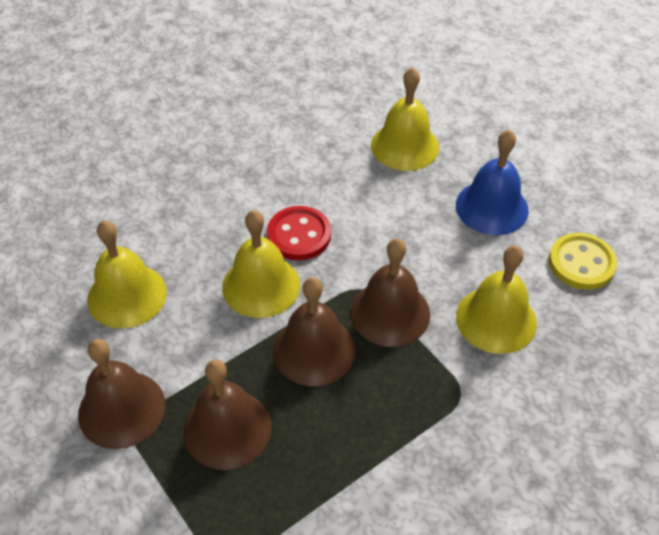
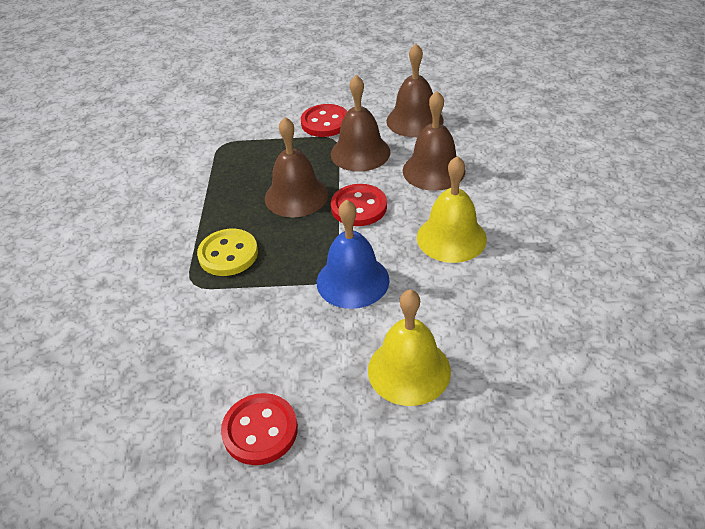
red button: 1 -> 3
yellow bell: 4 -> 2

